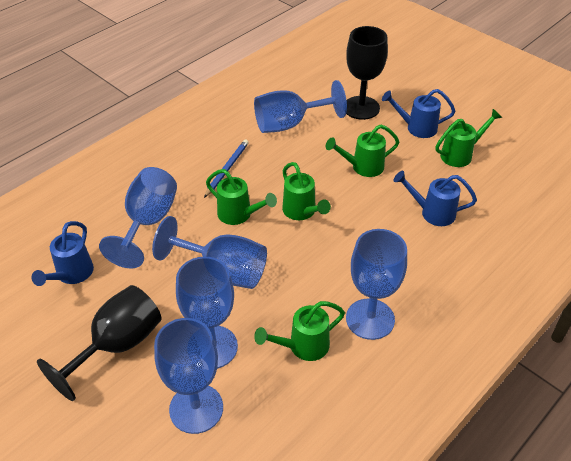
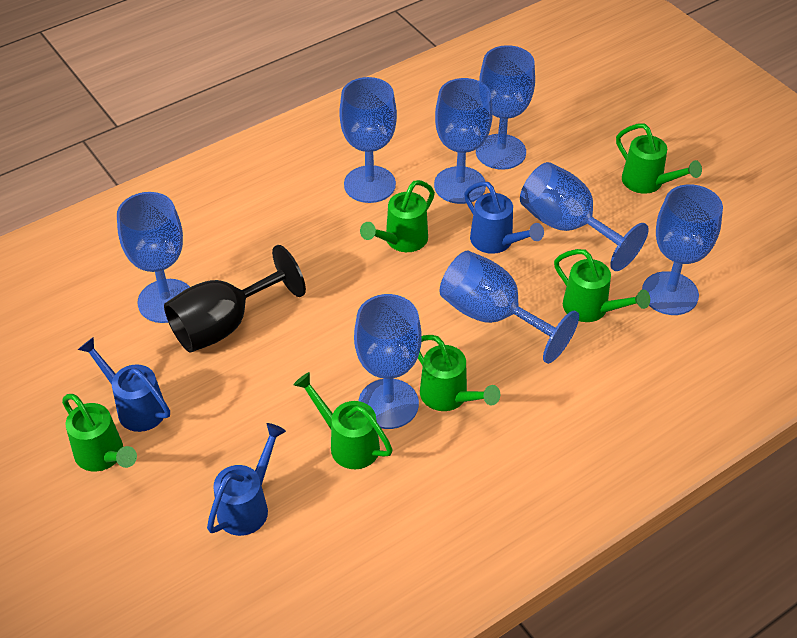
black goblet: 2 -> 1
blue goblet: 6 -> 8
blue pencil: 1 -> 0
green watering can: 5 -> 6

